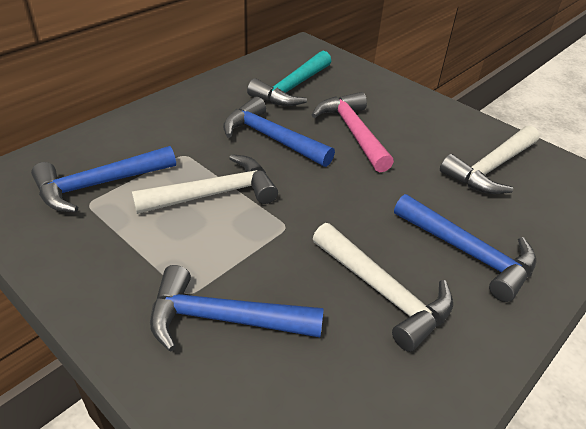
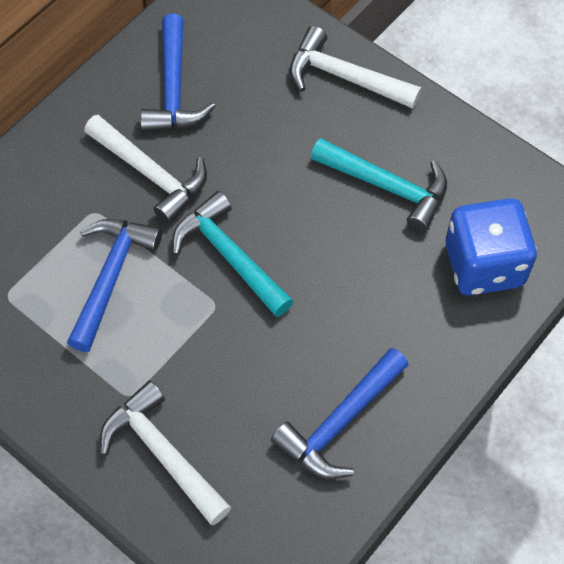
blue dice: 0 -> 1
blue hammer: 4 -> 3
pink hammer: 1 -> 0
turquoise hammer: 1 -> 2

